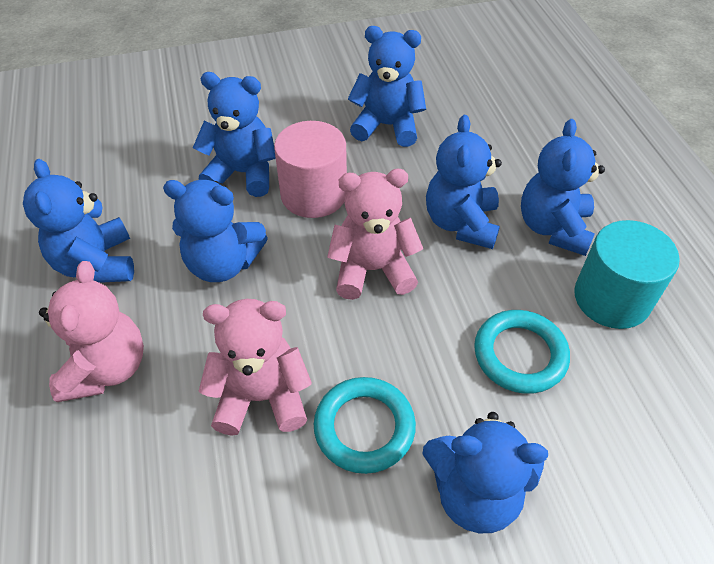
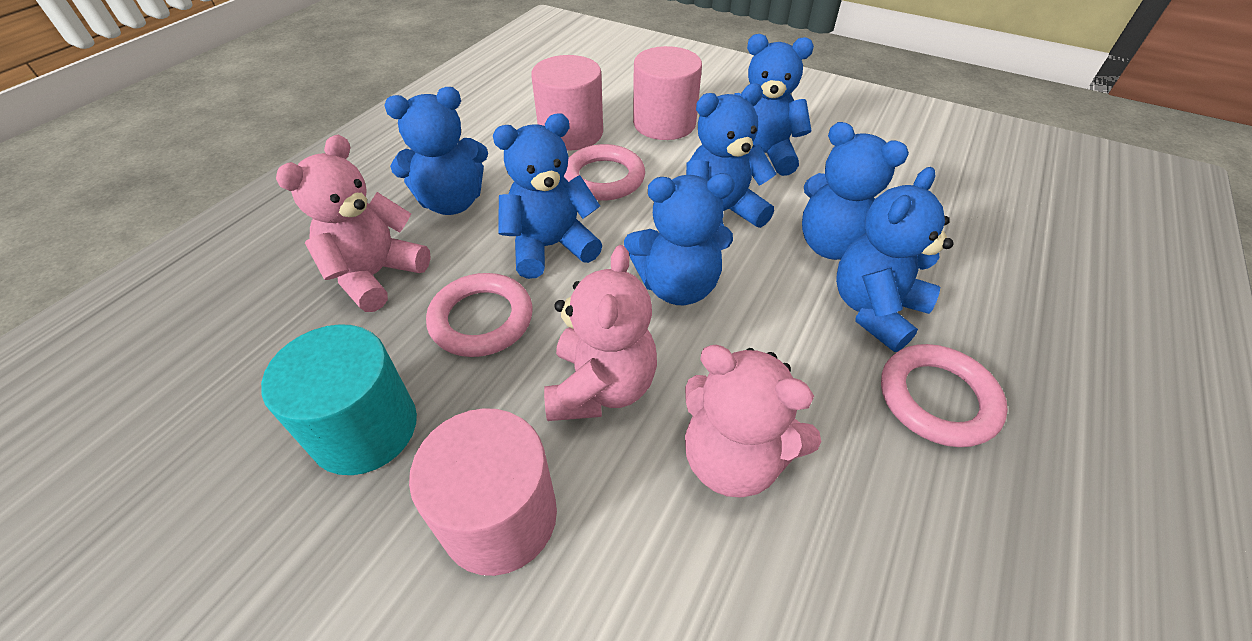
pink cylinder: 1 -> 3
pink ring: 0 -> 3
turquoise ring: 2 -> 0

